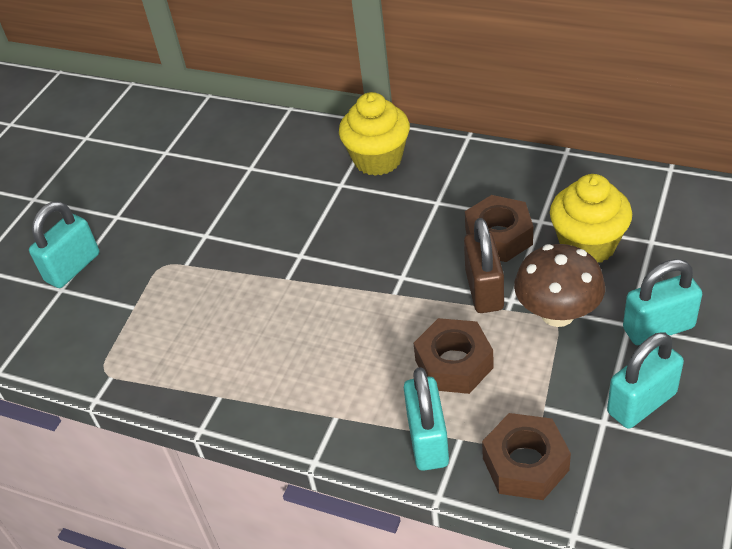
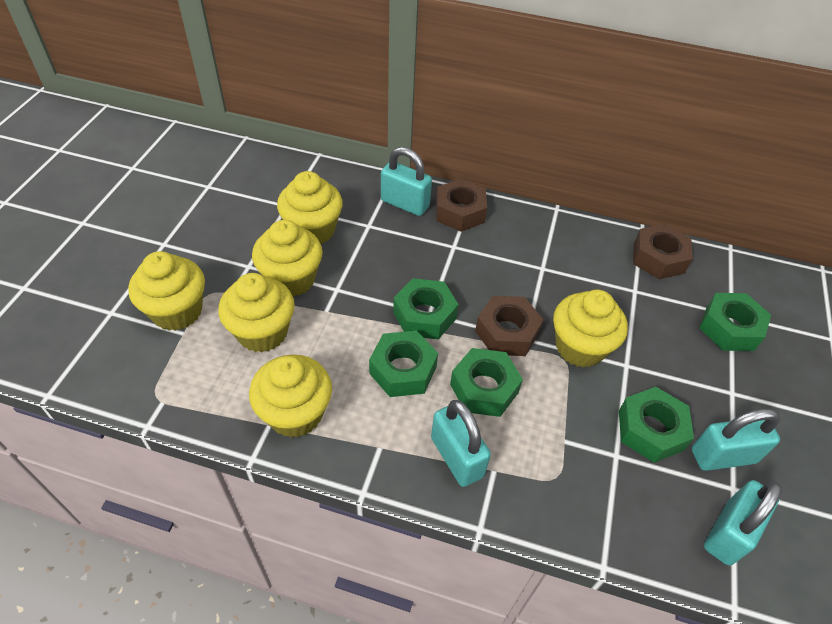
brown mushroom: 1 -> 0
brown padlock: 1 -> 0
green nut: 0 -> 5
yellow cupcake: 2 -> 6

